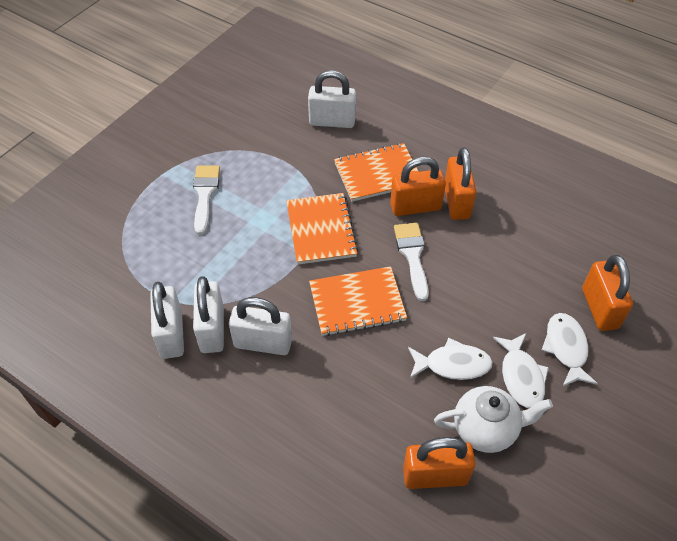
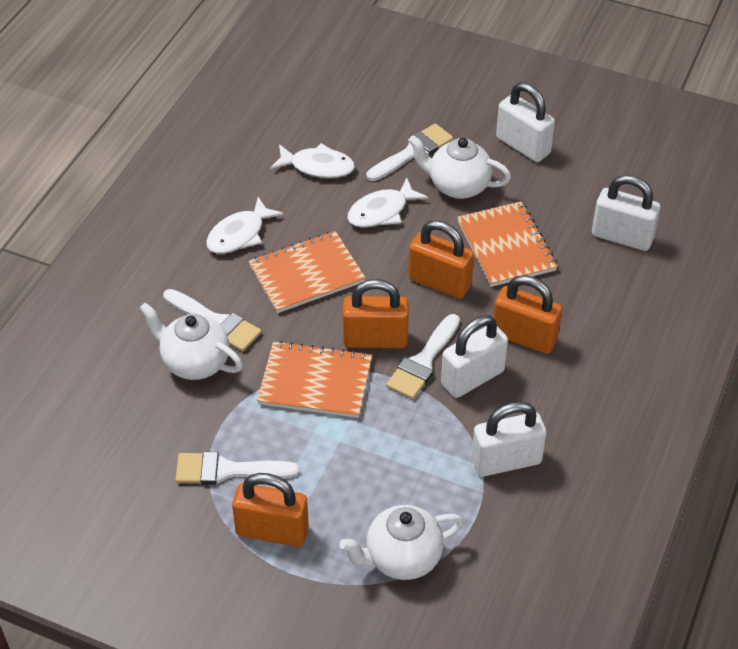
white brush: 2 -> 4
white teapot: 1 -> 3

